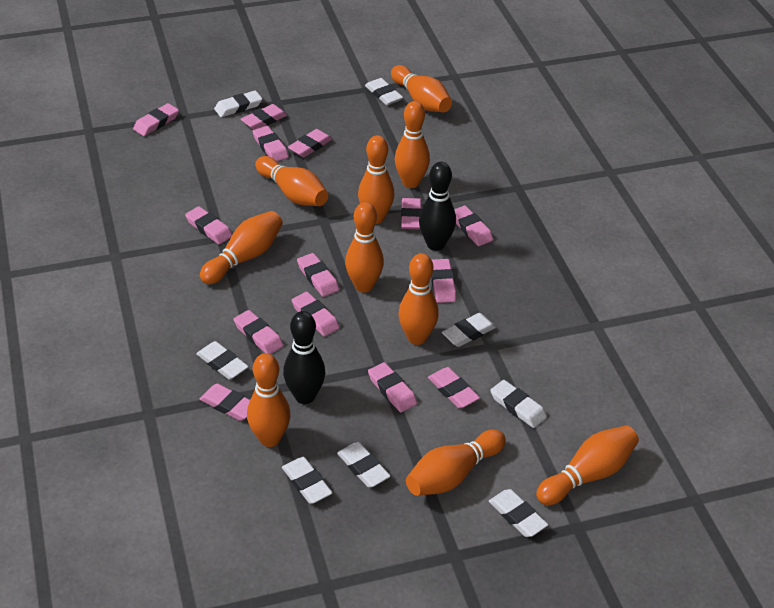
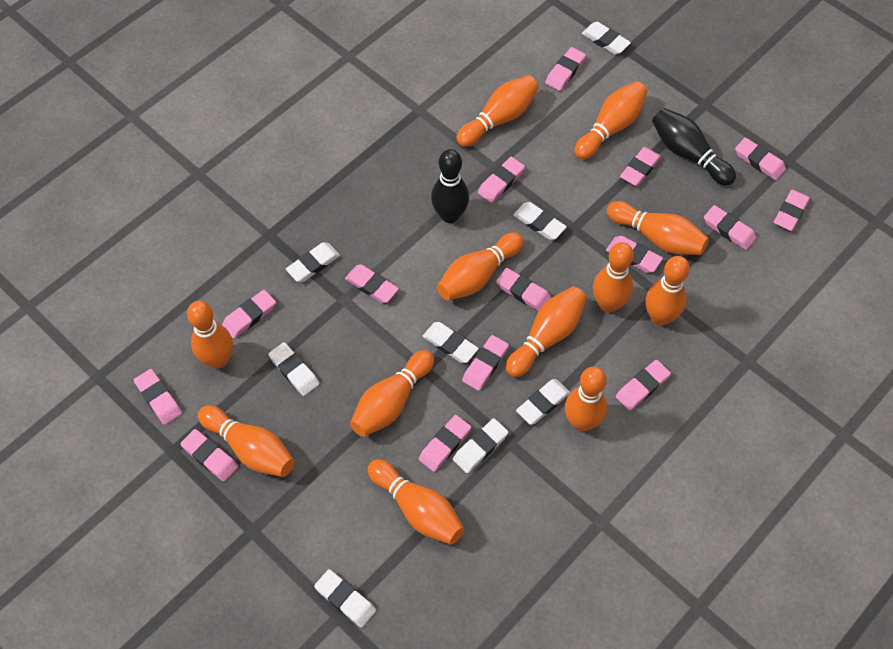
orange bowling pin: 10 -> 12
pink eraser: 14 -> 15

